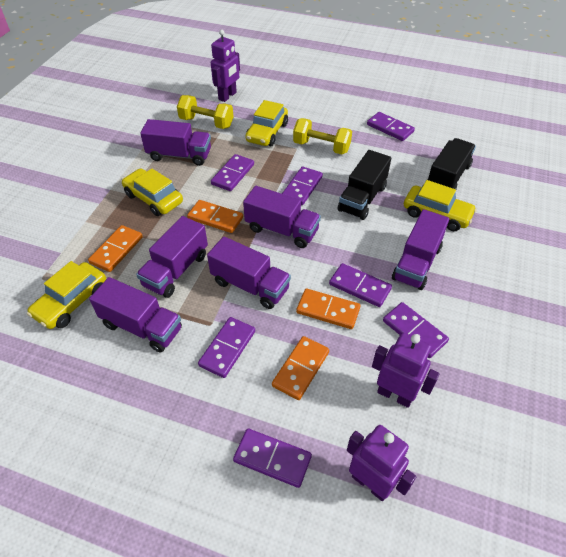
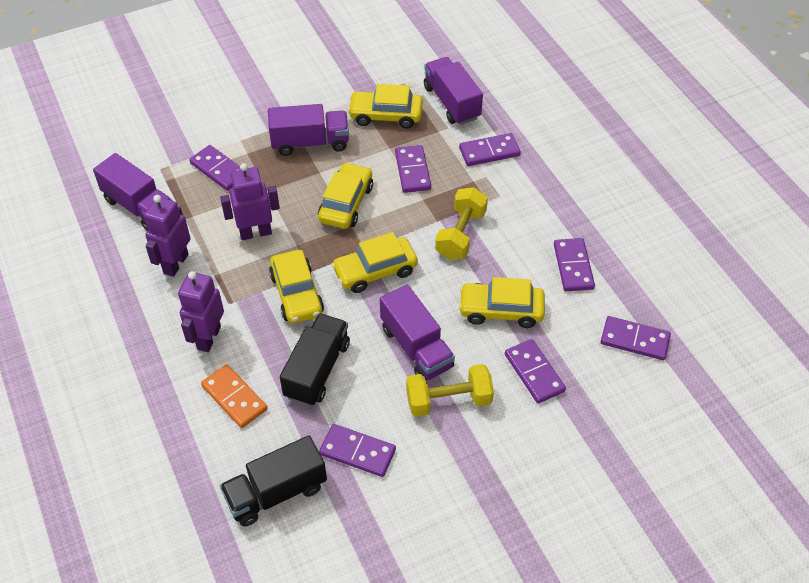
orange domino: 4 -> 1
purple truck: 6 -> 4
yellow car: 4 -> 5

